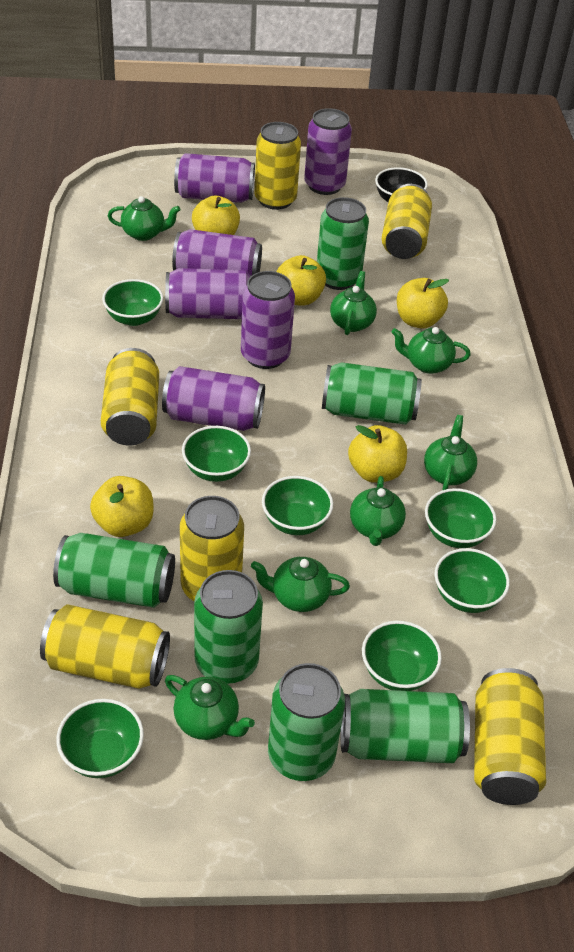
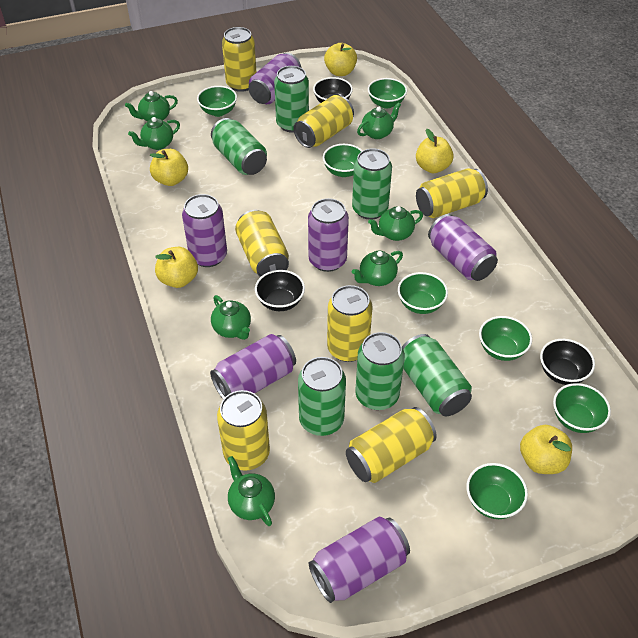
black bowl: 1 -> 3
yellow can: 6 -> 7

